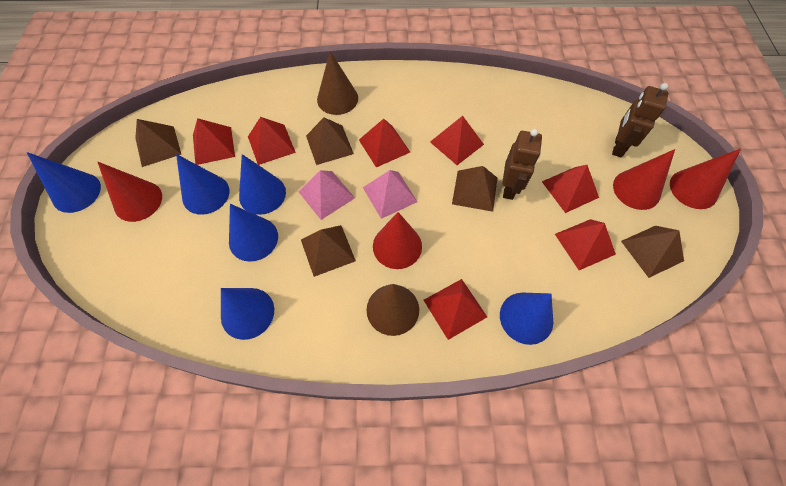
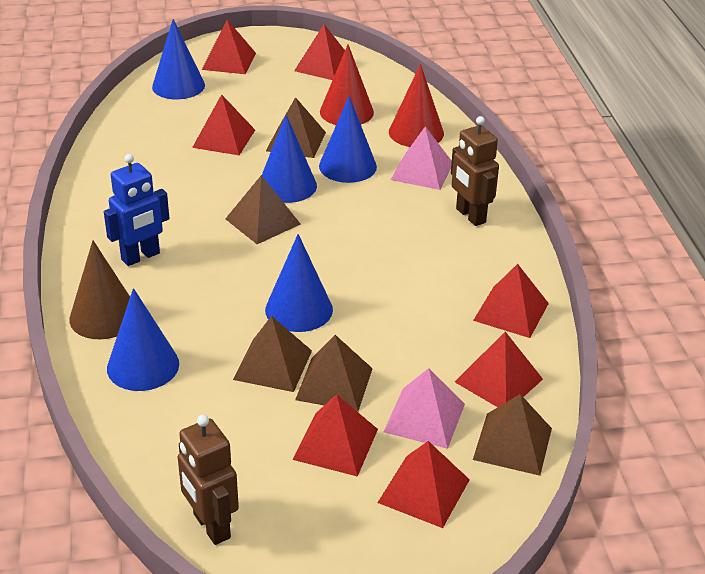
blue cone: 6 -> 5
blue robot: 0 -> 1
brown cone: 2 -> 1
red cone: 4 -> 2

